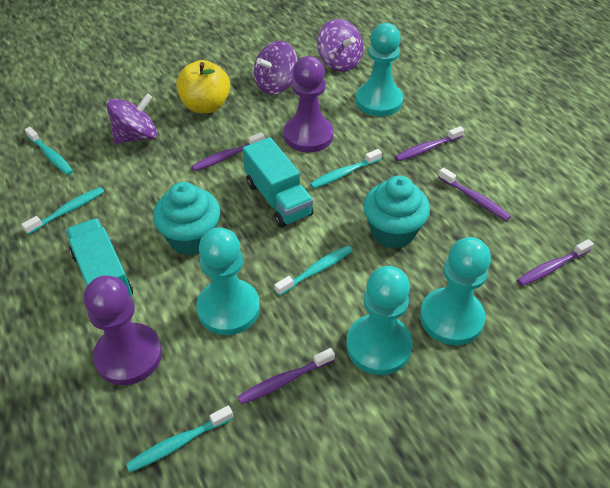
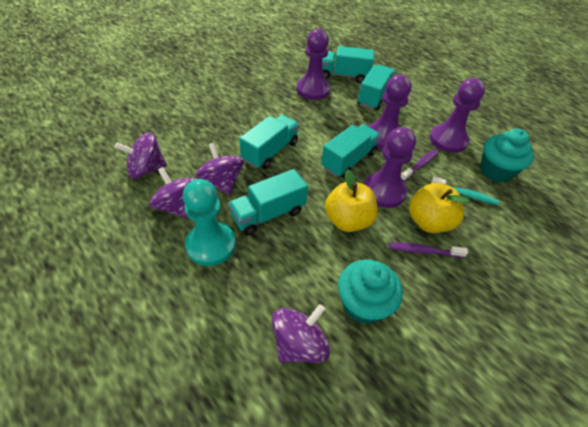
purple pawn: 2 -> 4
purple spinning top: 3 -> 4
purple toothbrush: 5 -> 2
turquoise pawn: 4 -> 1
turquoise toothbrush: 5 -> 1
turquoise truck: 2 -> 5
yellow apple: 1 -> 2

